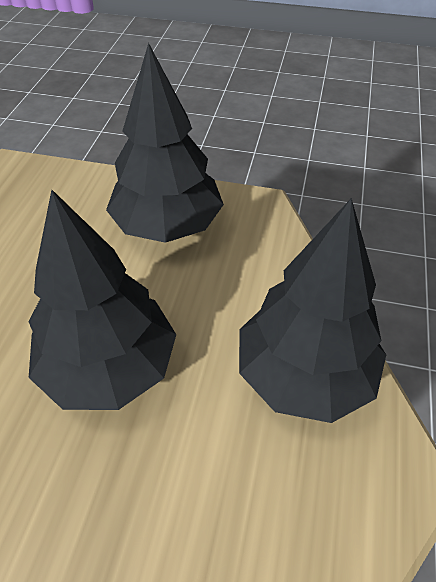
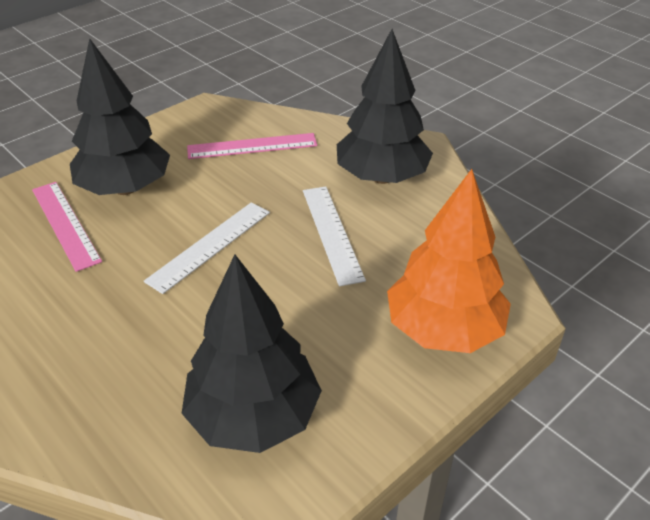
orange tree: 0 -> 1
pink ruler: 0 -> 2
white ruler: 0 -> 2

